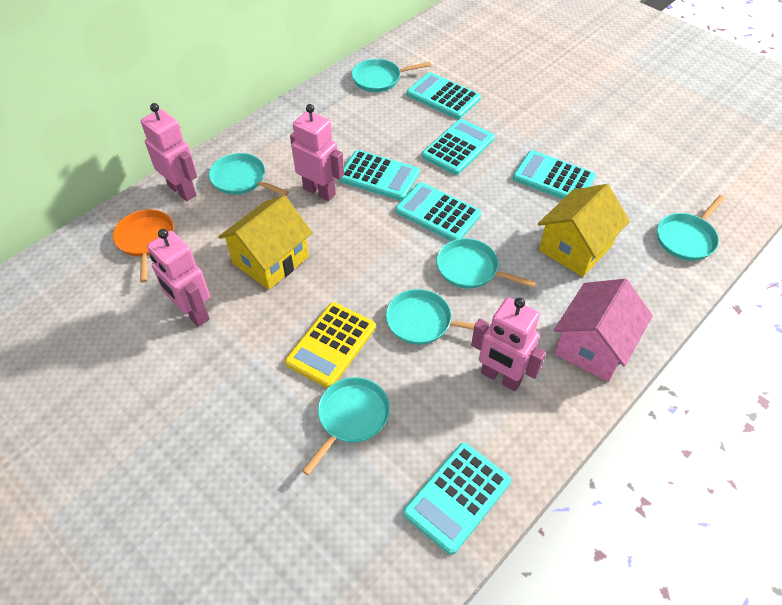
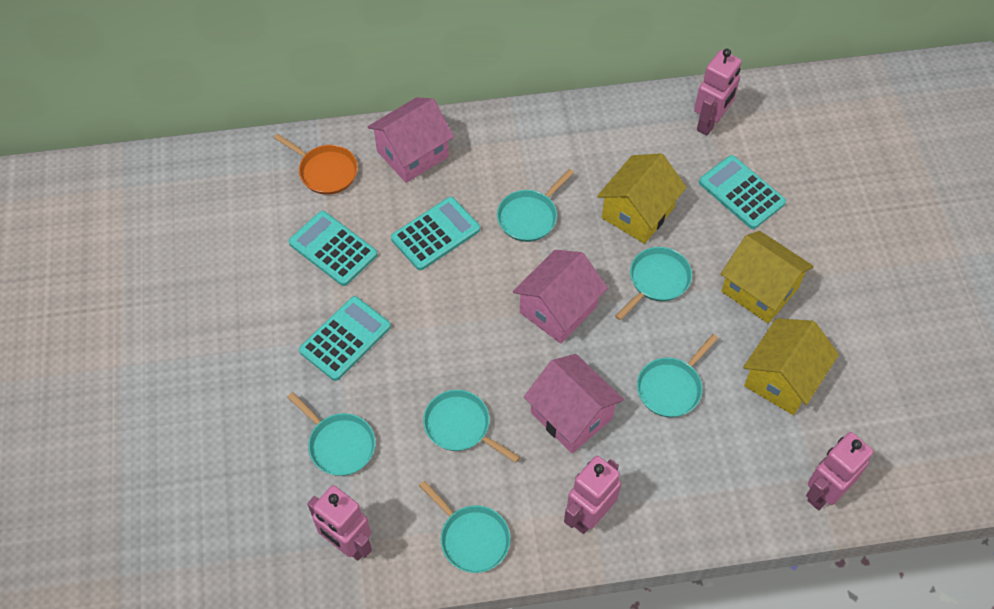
pink house: 1 -> 3
turquoise calculator: 6 -> 4
yellow calculator: 1 -> 0
yellow house: 2 -> 3

